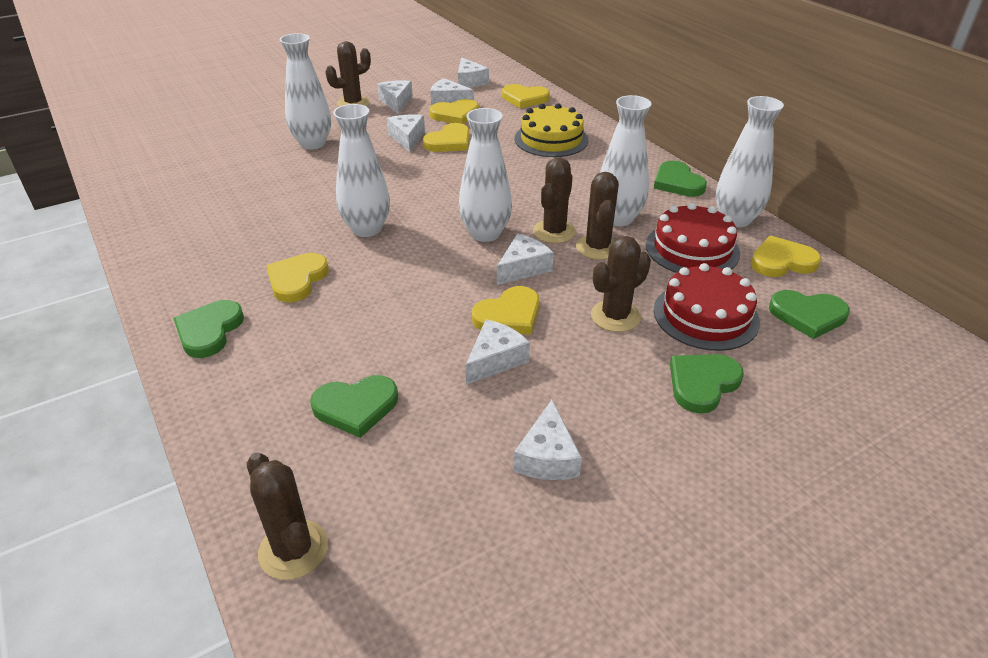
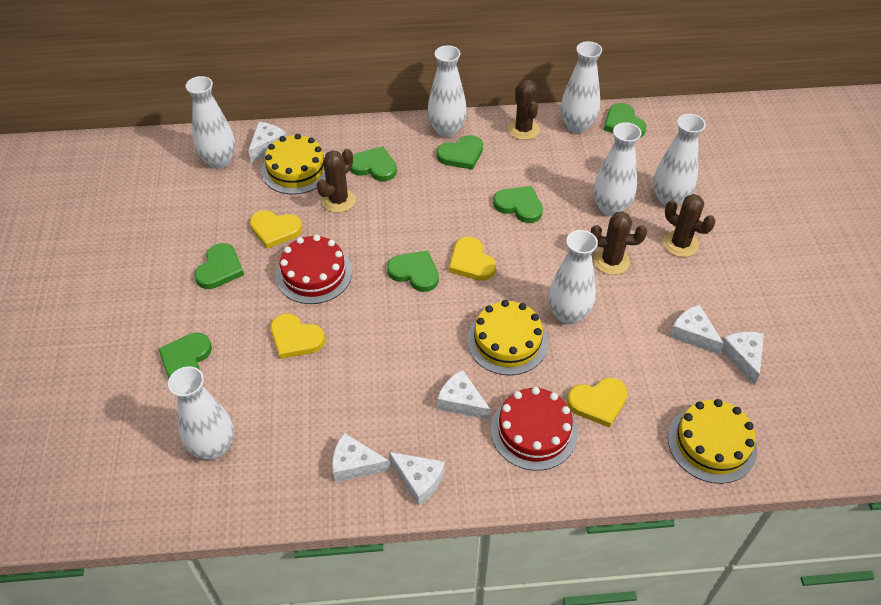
brown cactus: 5 -> 4
green heart: 5 -> 7
white cheese: 7 -> 6
white vase: 5 -> 7
yellow cake: 1 -> 3
yellow heart: 6 -> 4

